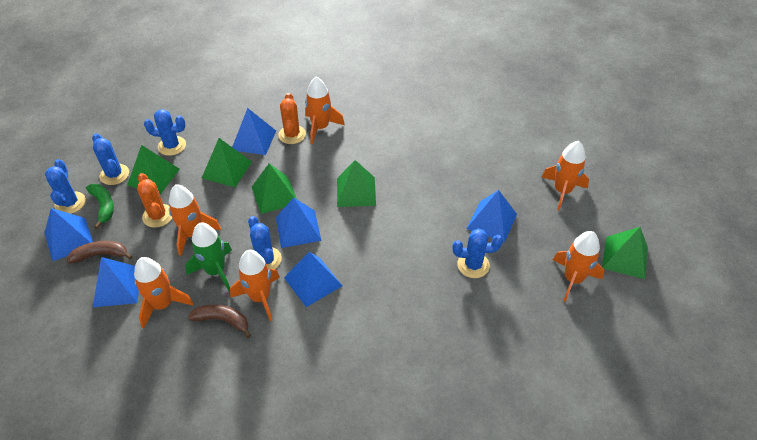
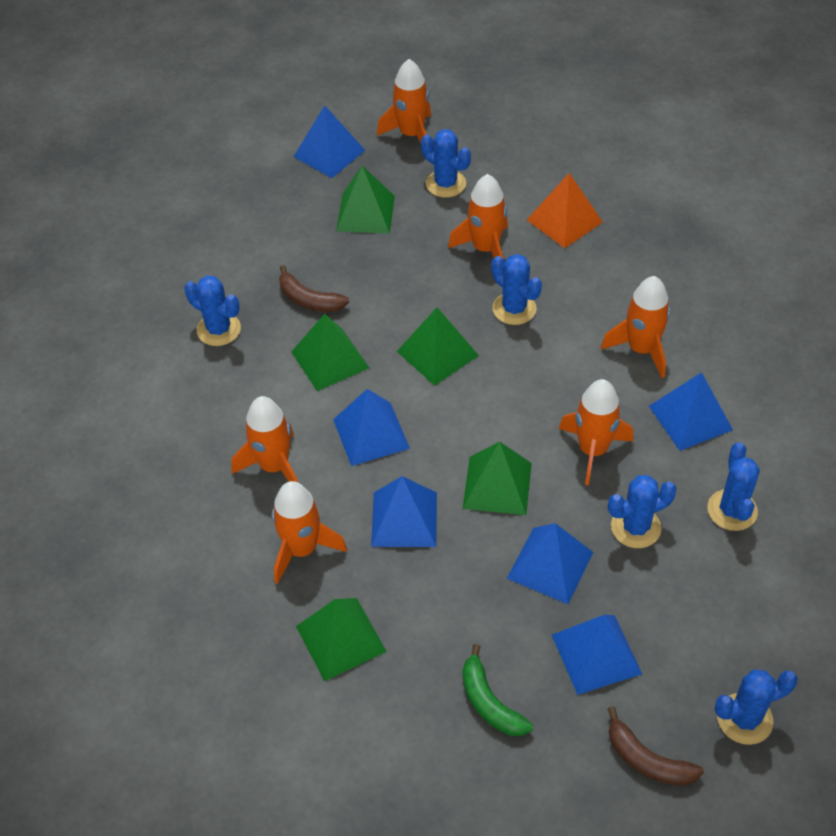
blue cactus: 5 -> 6
green rocket: 1 -> 0
orange cactus: 2 -> 0
orange pyramid: 0 -> 1

